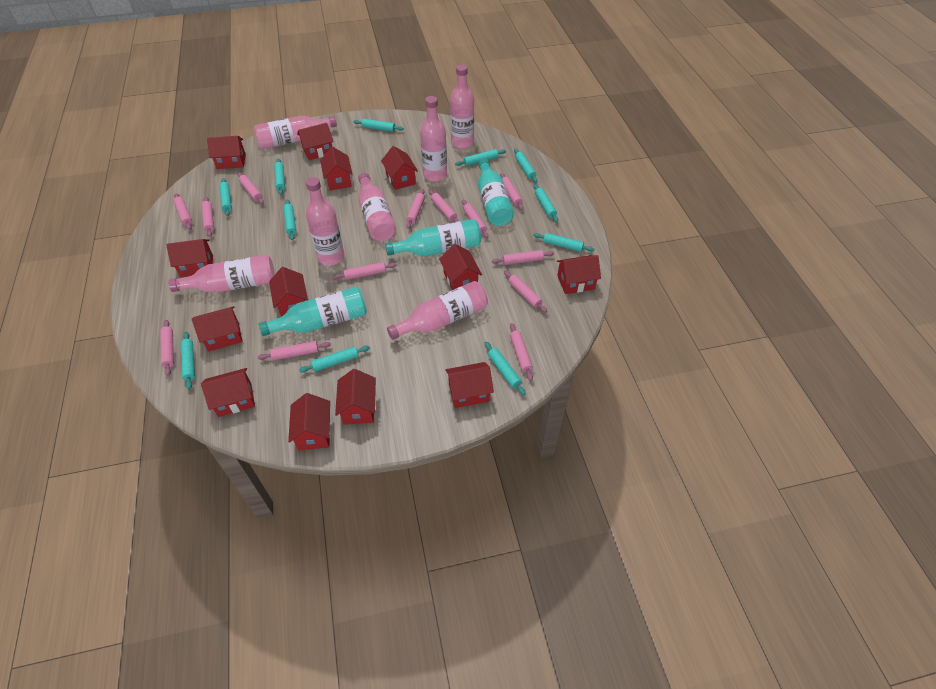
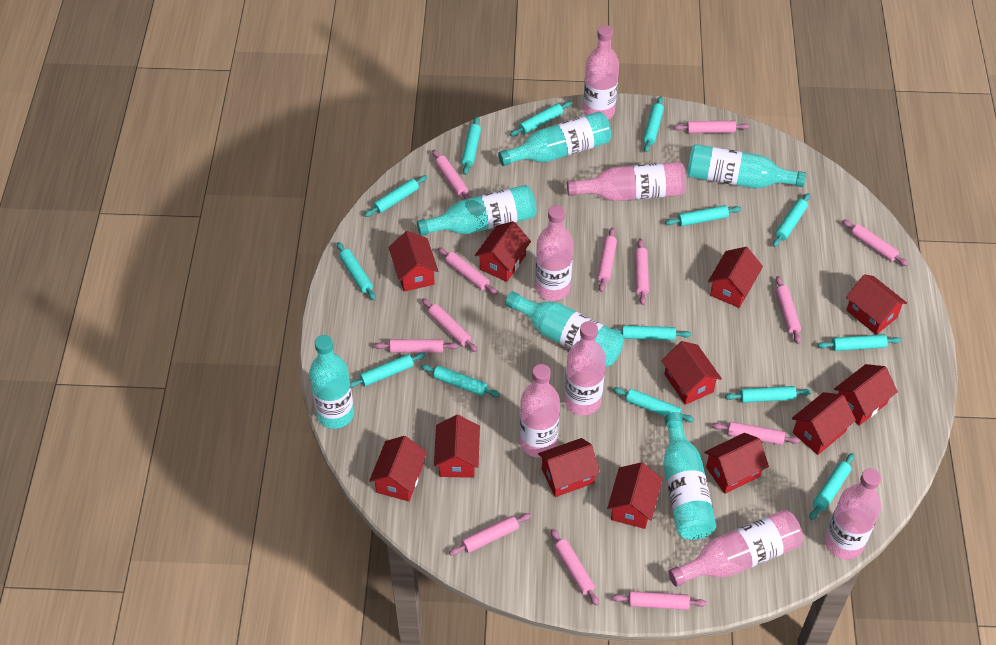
red house: 13 -> 12
turquoise bottle: 3 -> 6
turquoise rolling pin: 11 -> 14

